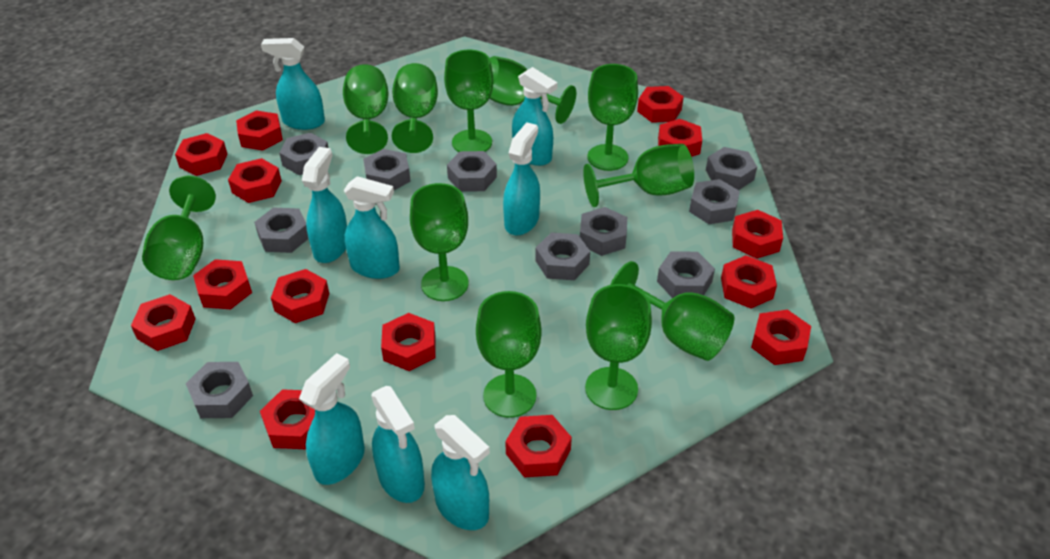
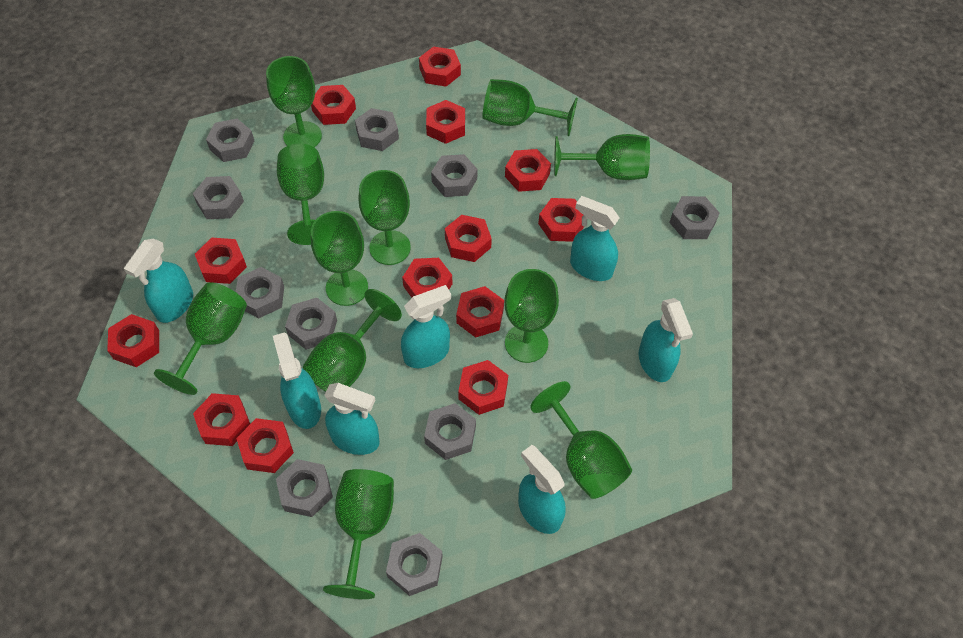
red nut: 14 -> 13
turquoise spray bottle: 8 -> 7

